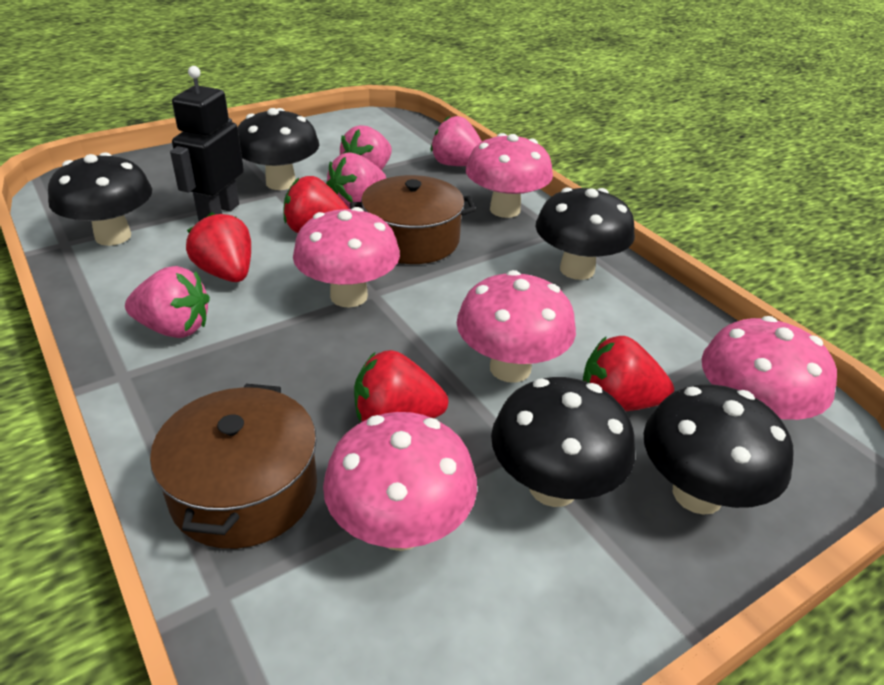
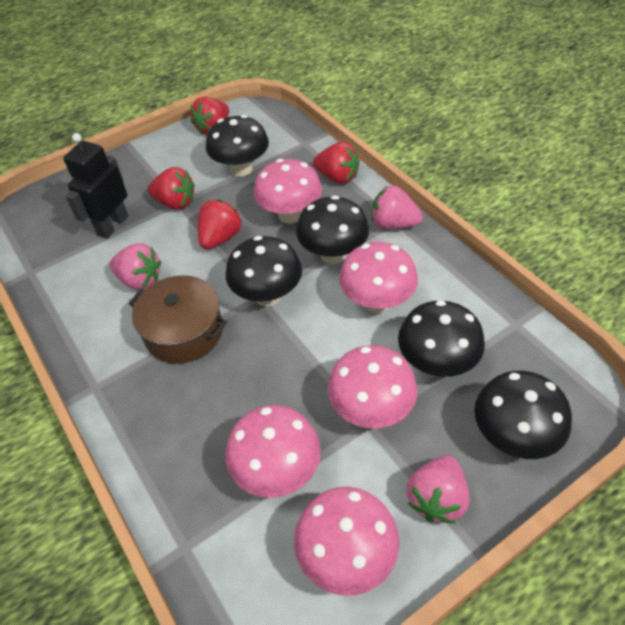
brown pot: 2 -> 1
pink strawberry: 4 -> 3

